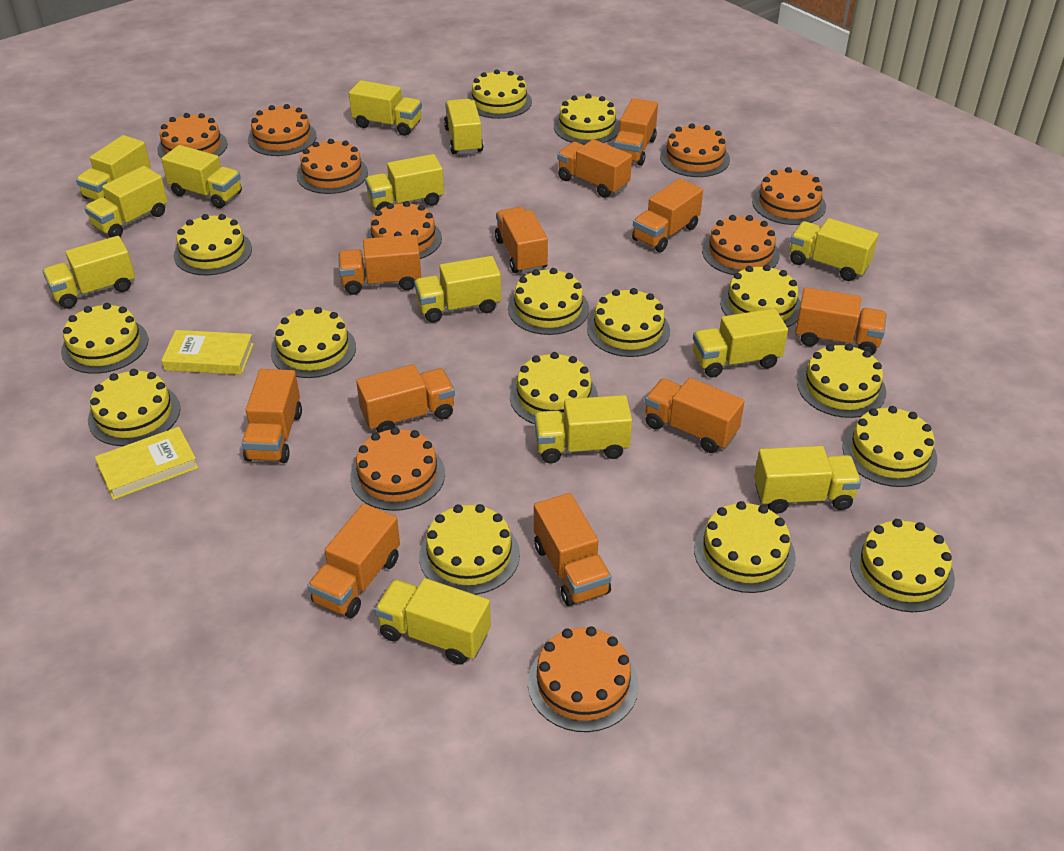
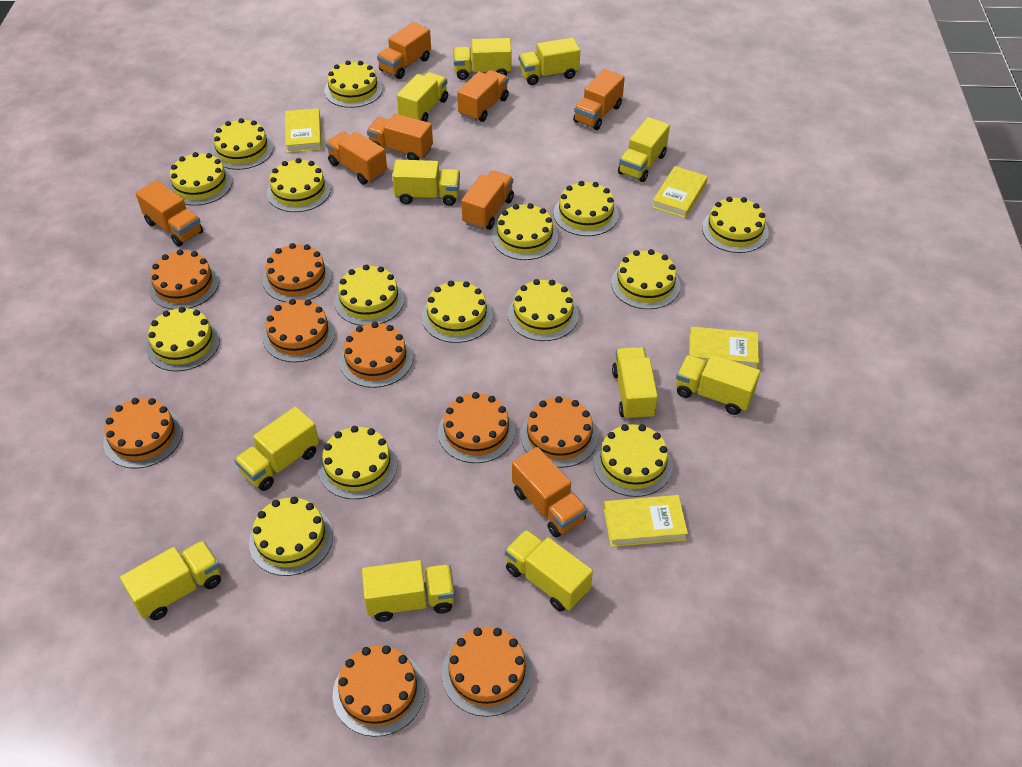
orange truck: 11 -> 8
yellow book: 2 -> 4
yellow truck: 13 -> 11

